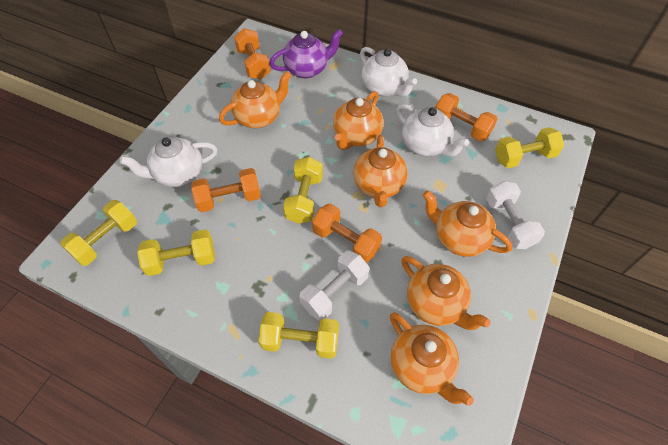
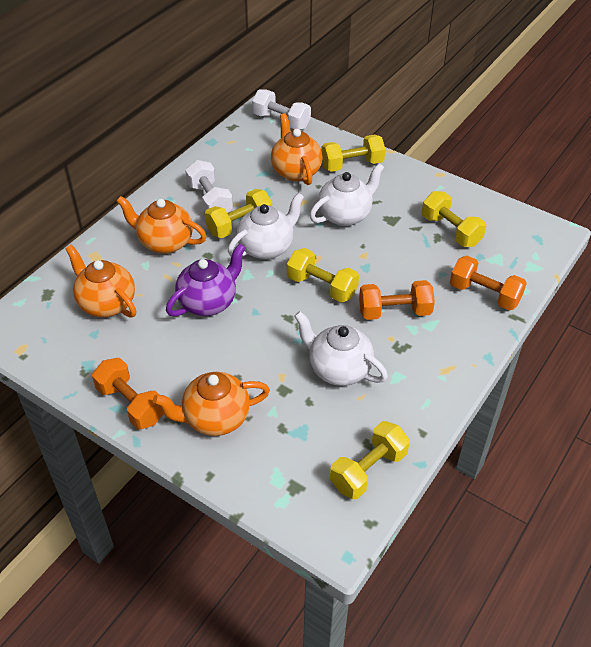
orange dumbbell: 4 -> 3
orange teapot: 6 -> 4

